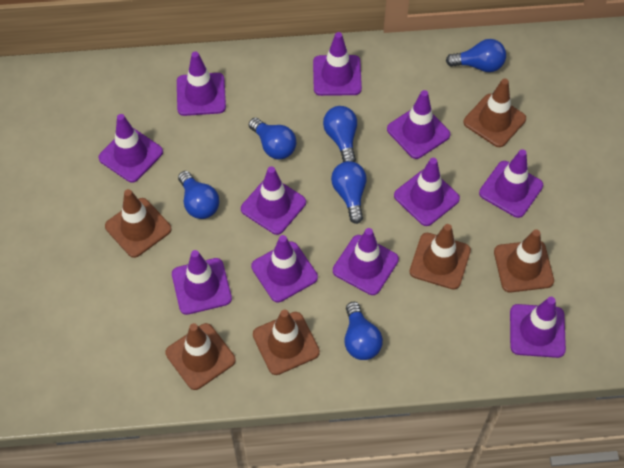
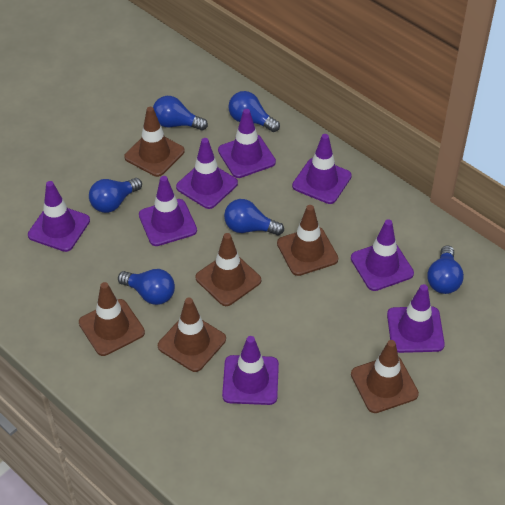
purple traffic cone: 11 -> 8

